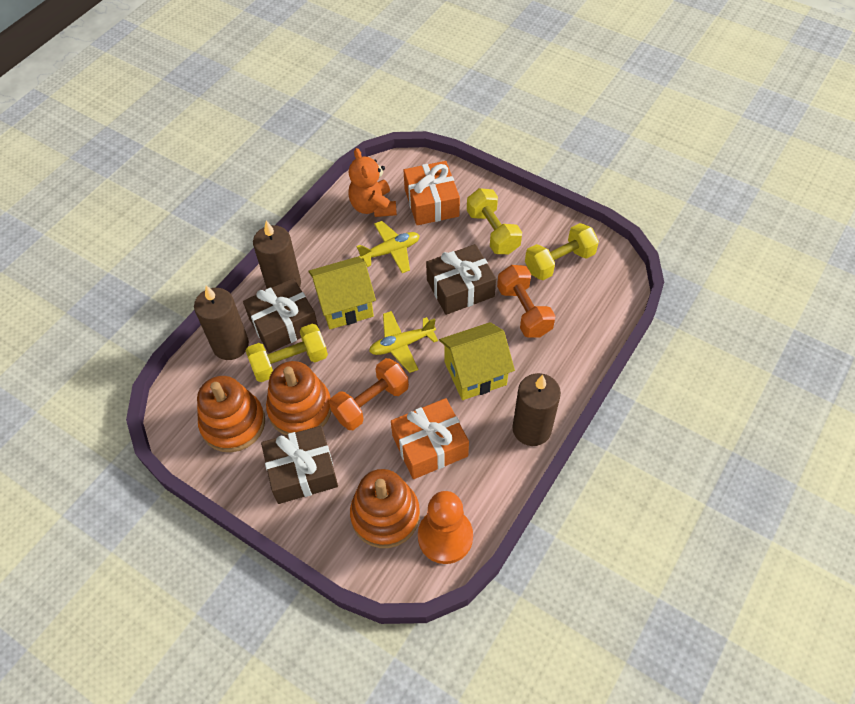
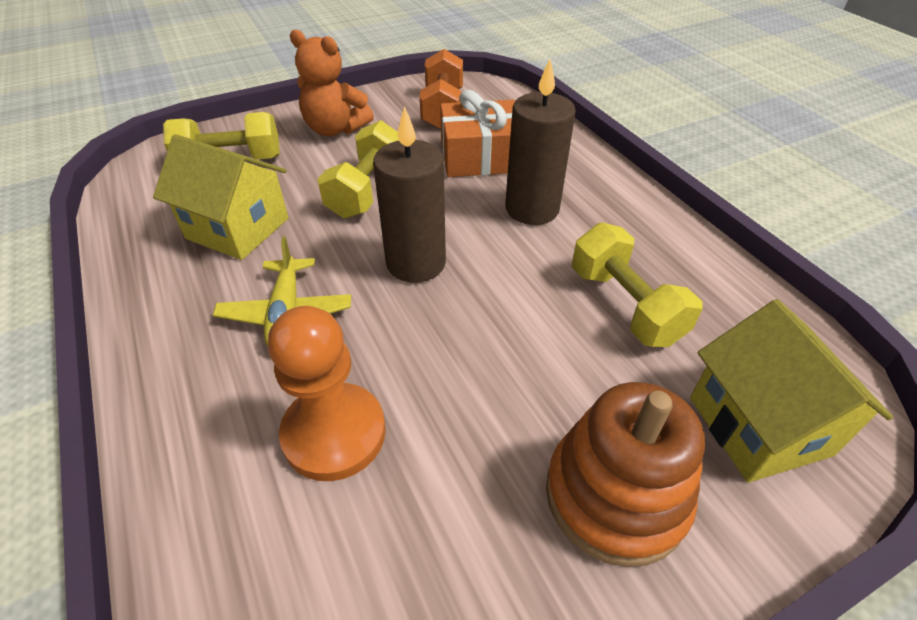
brown candle: 3 -> 2
brown gift: 3 -> 0
orange dumbbell: 2 -> 1
orange gift: 2 -> 1
orange stacking toy: 3 -> 1
yellow plane: 2 -> 1

